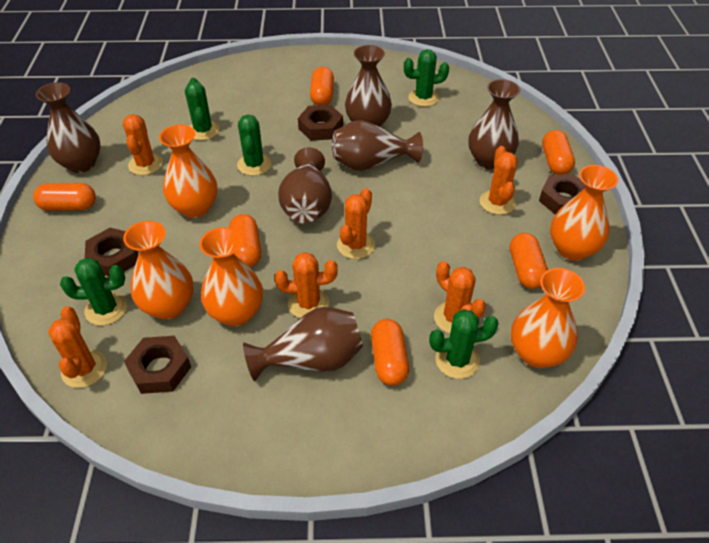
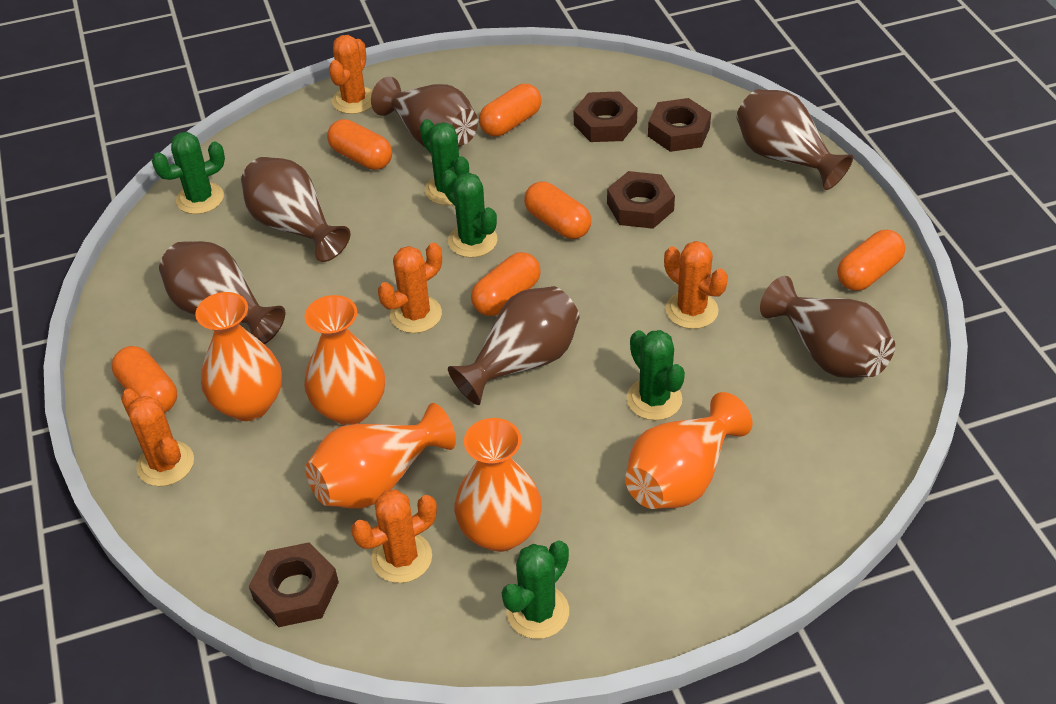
orange cactus: 6 -> 5

